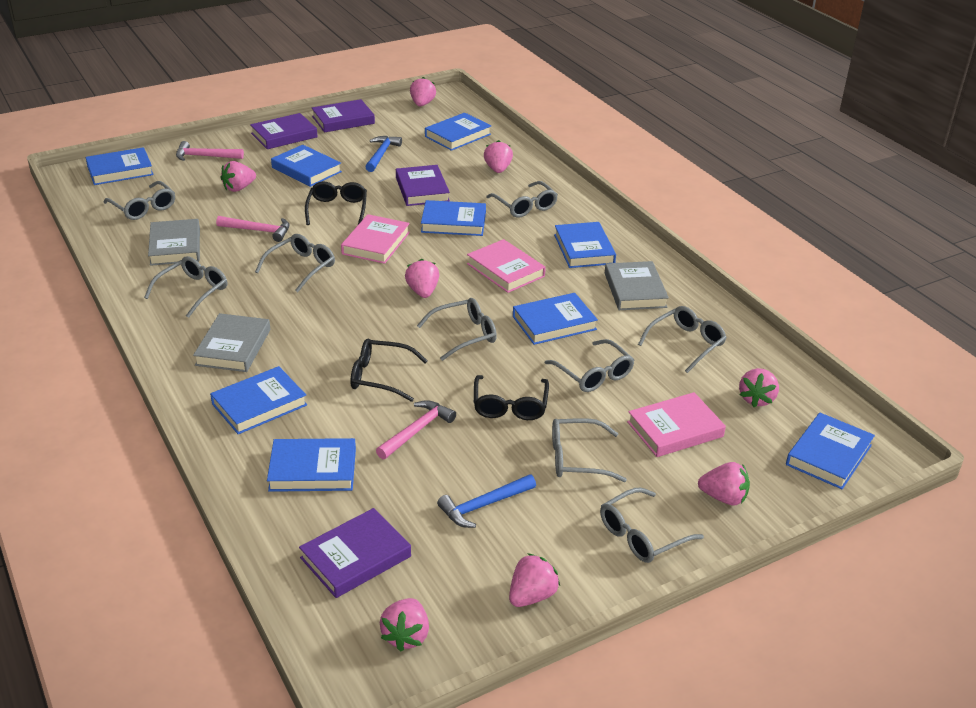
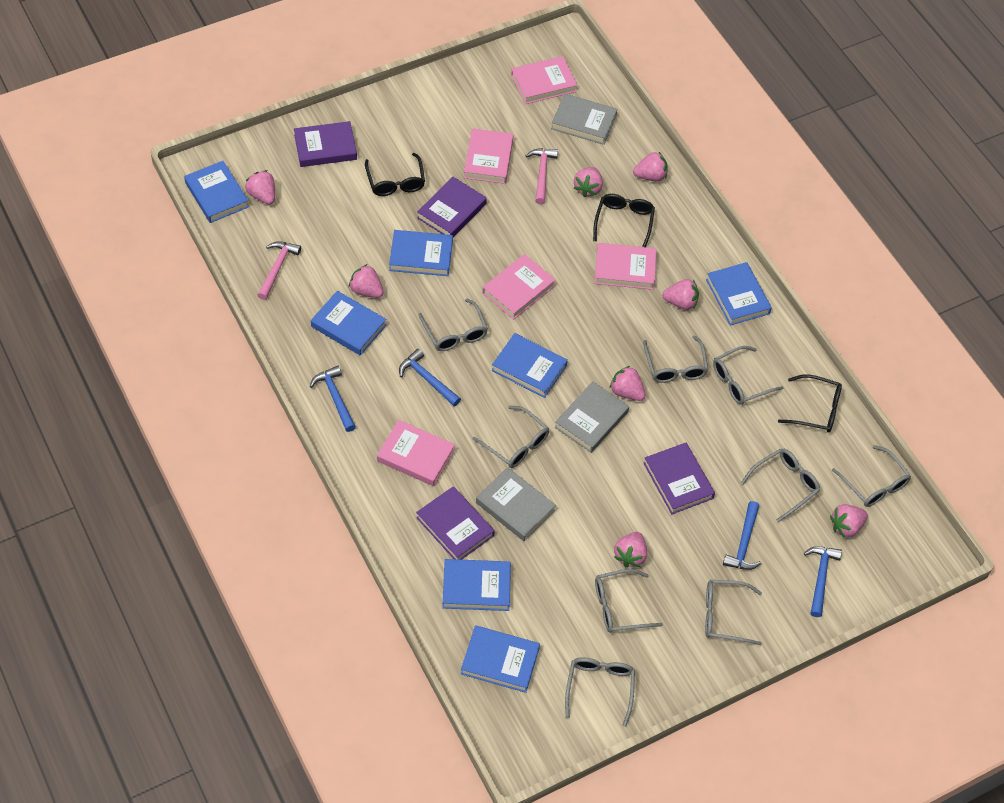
blue book: 9 -> 7
blue hammer: 2 -> 4
pink book: 3 -> 5
pink hammer: 3 -> 2

